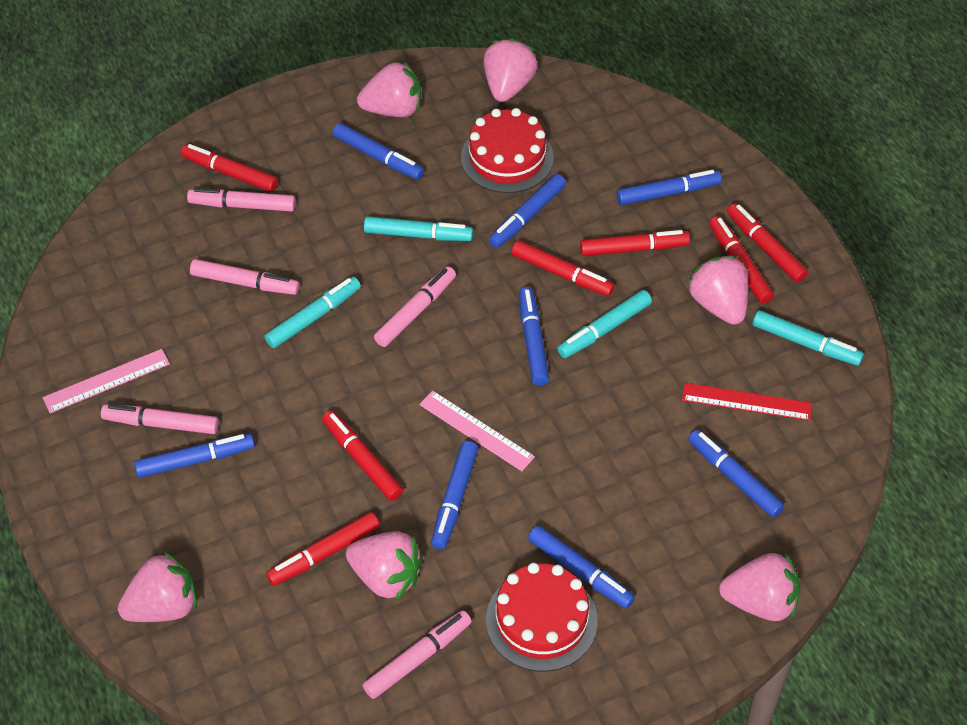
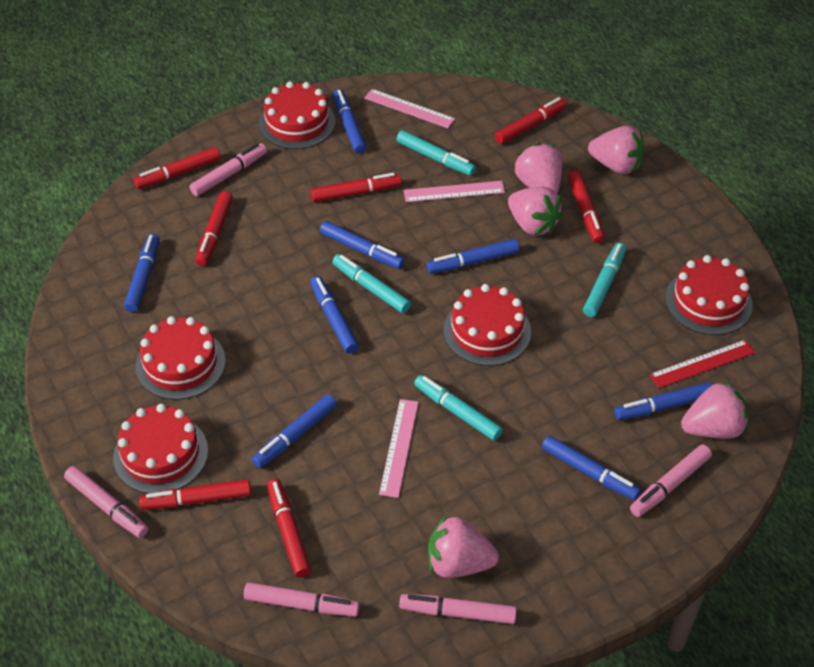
pink ruler: 2 -> 3
pink strawberry: 6 -> 5
red cake: 2 -> 5

